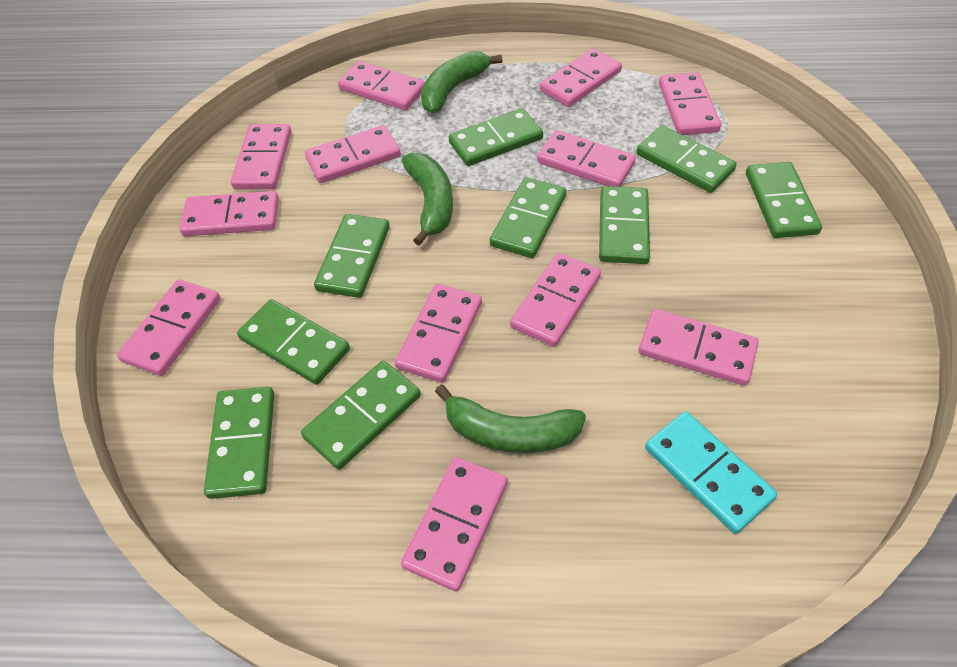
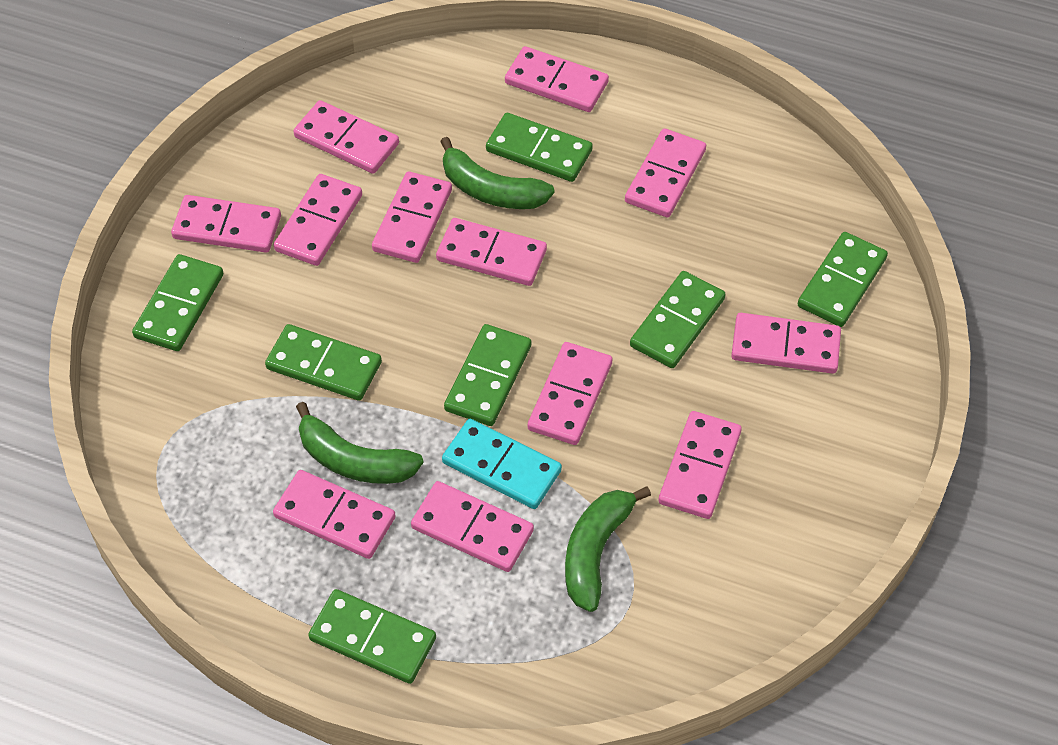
green domino: 9 -> 7

